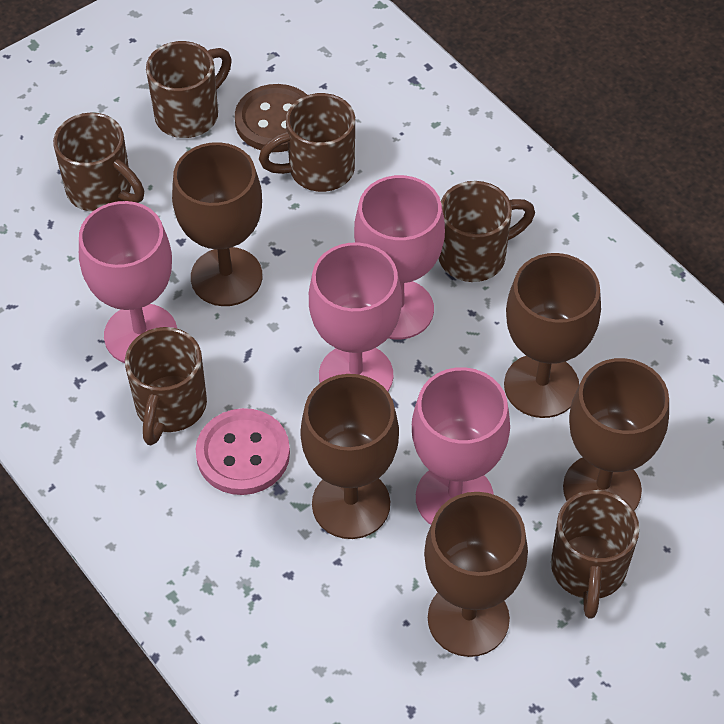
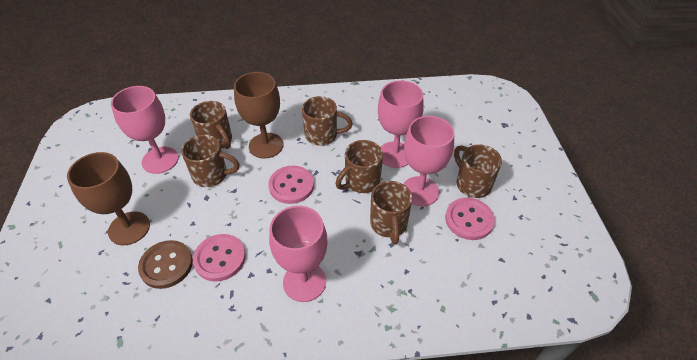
brown goblet: 5 -> 2
pink button: 1 -> 3

